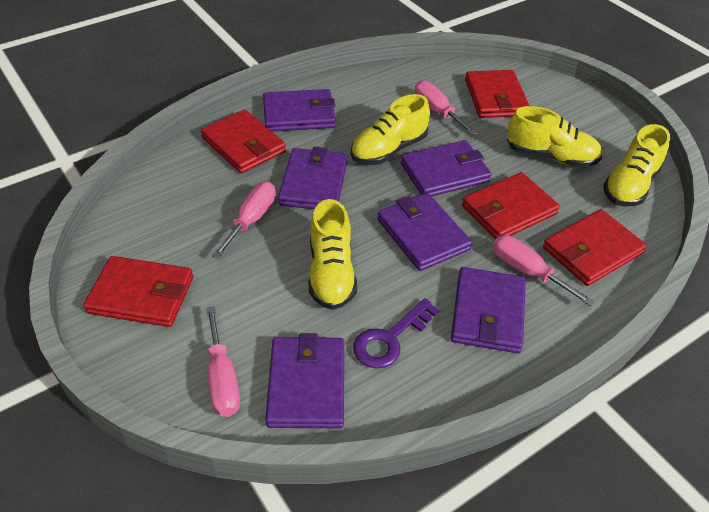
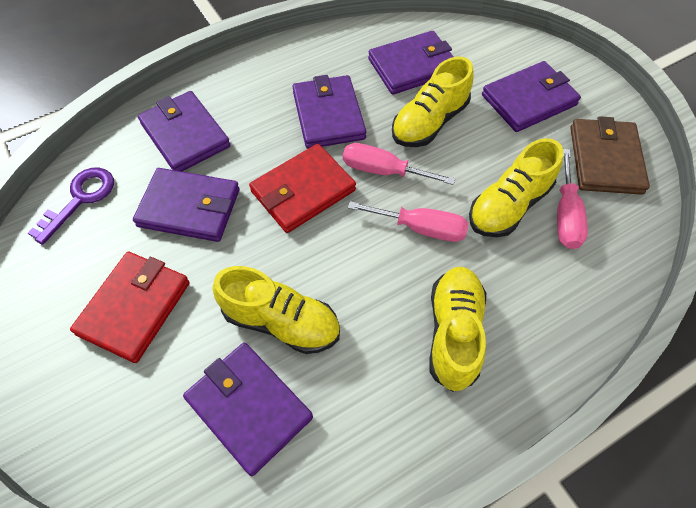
brown wallet: 0 -> 1
pink screwdriver: 4 -> 3
red wallet: 5 -> 2

